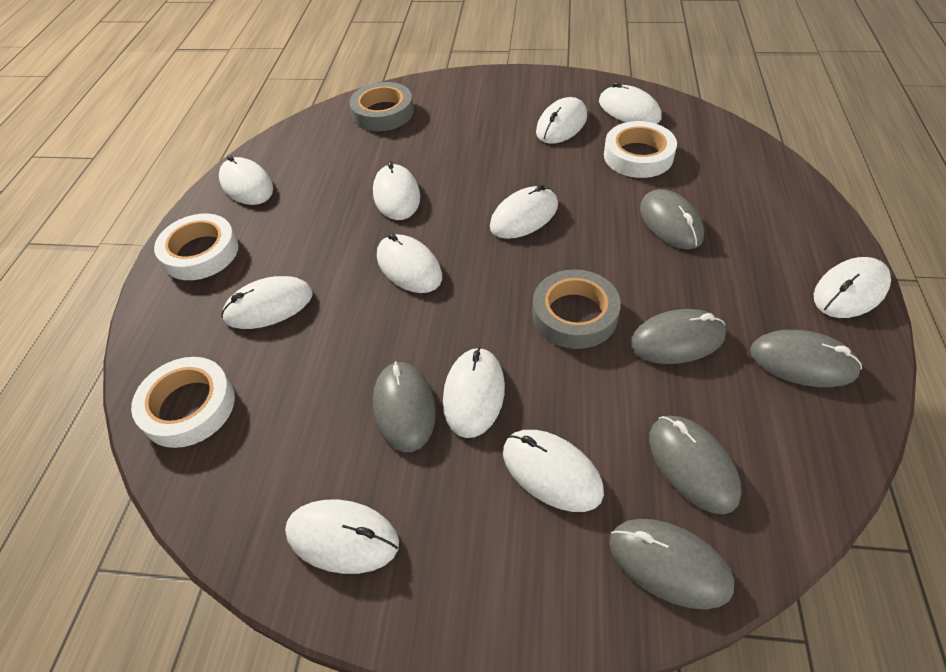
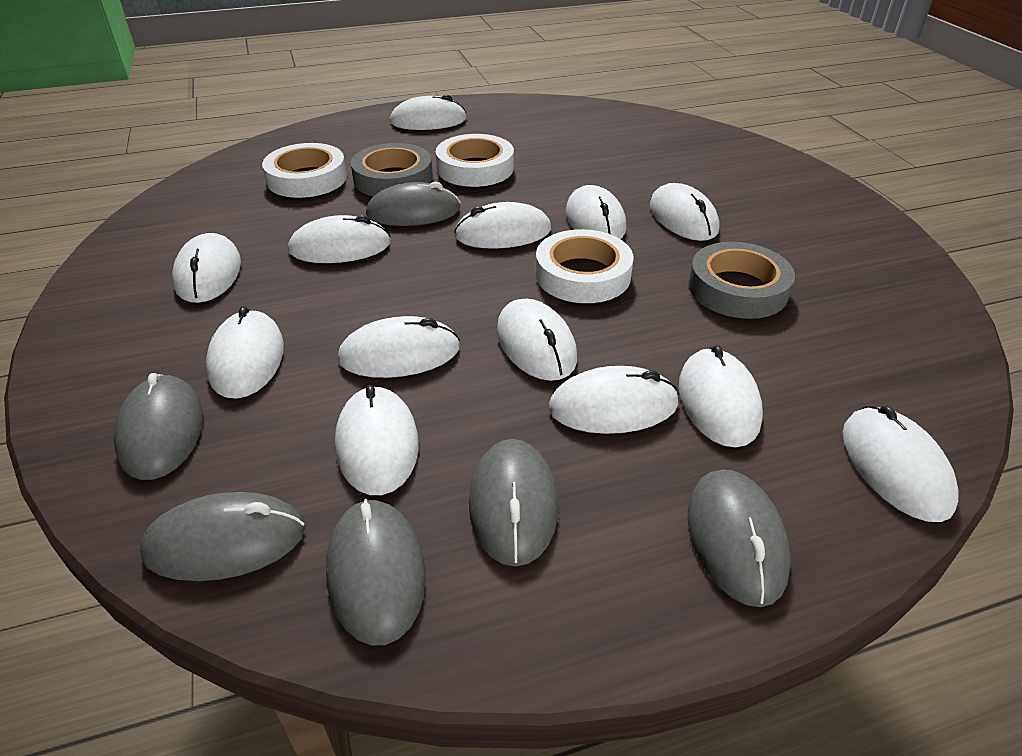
white mouse: 11 -> 13

